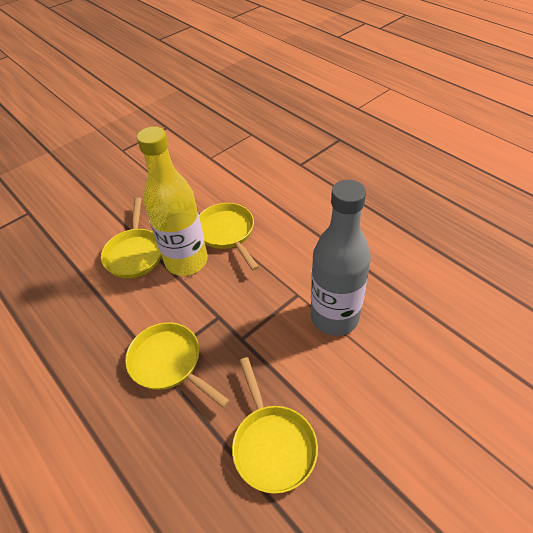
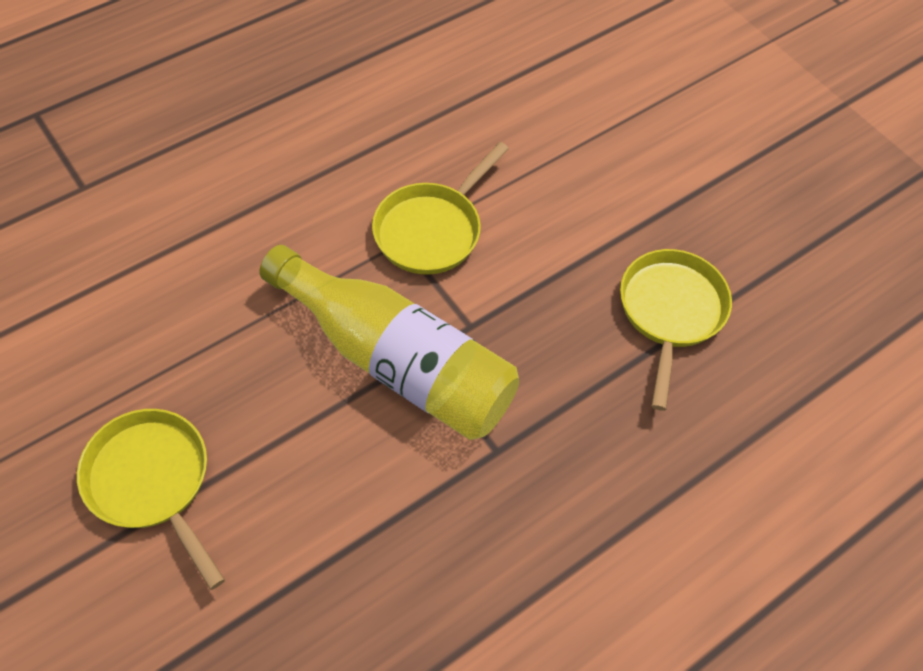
grey bottle: 1 -> 0
yellow pan: 4 -> 3

